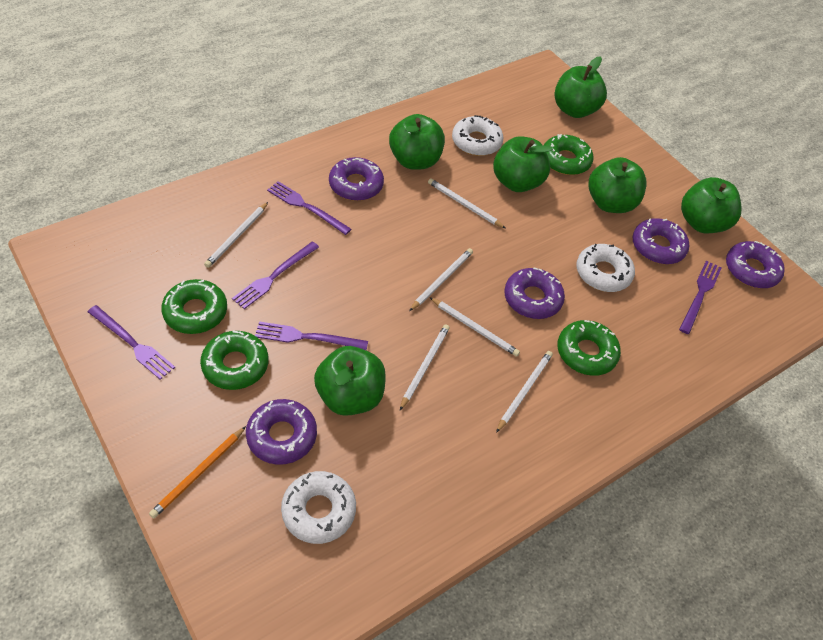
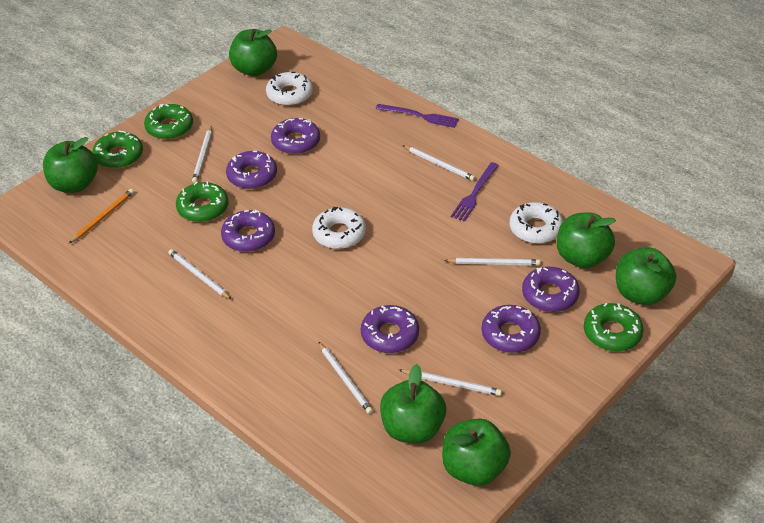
purple donut: 5 -> 6
purple fork: 5 -> 2

